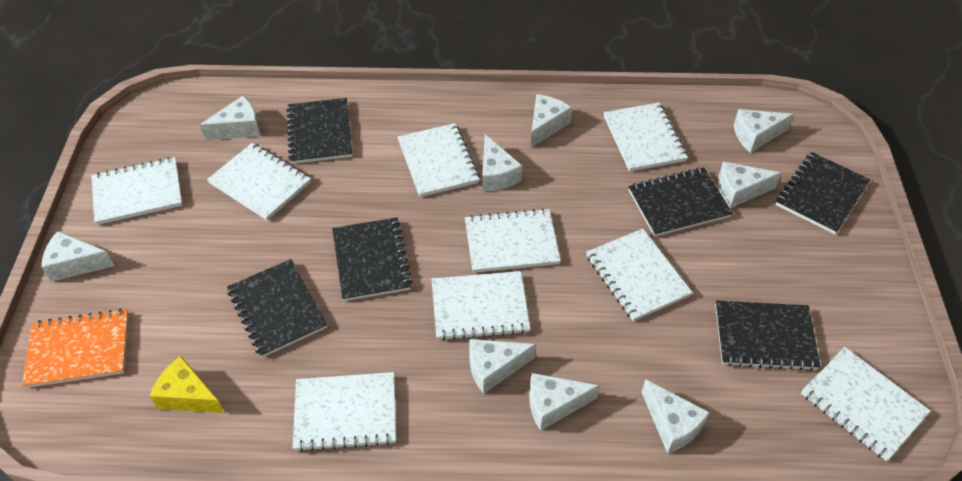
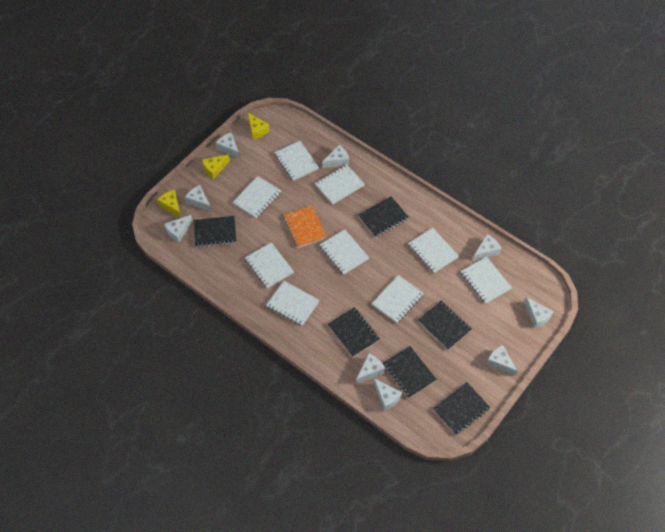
yellow cheese: 1 -> 3

